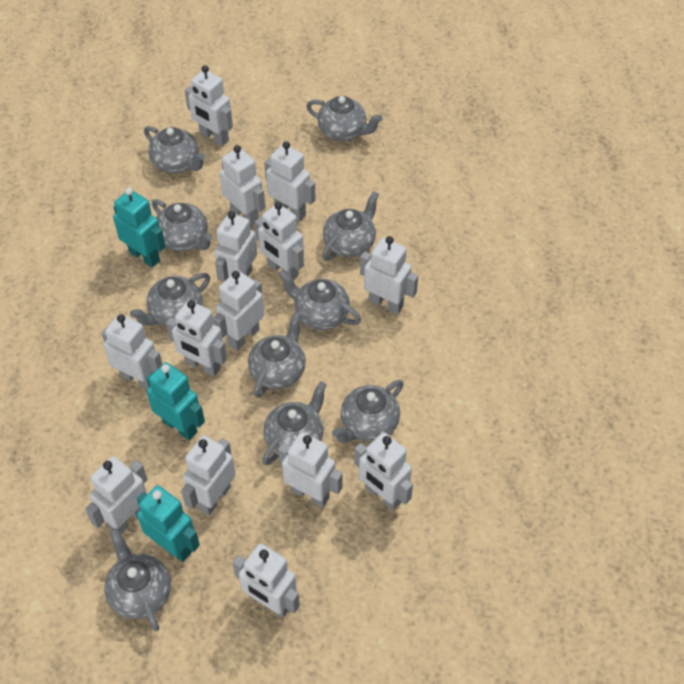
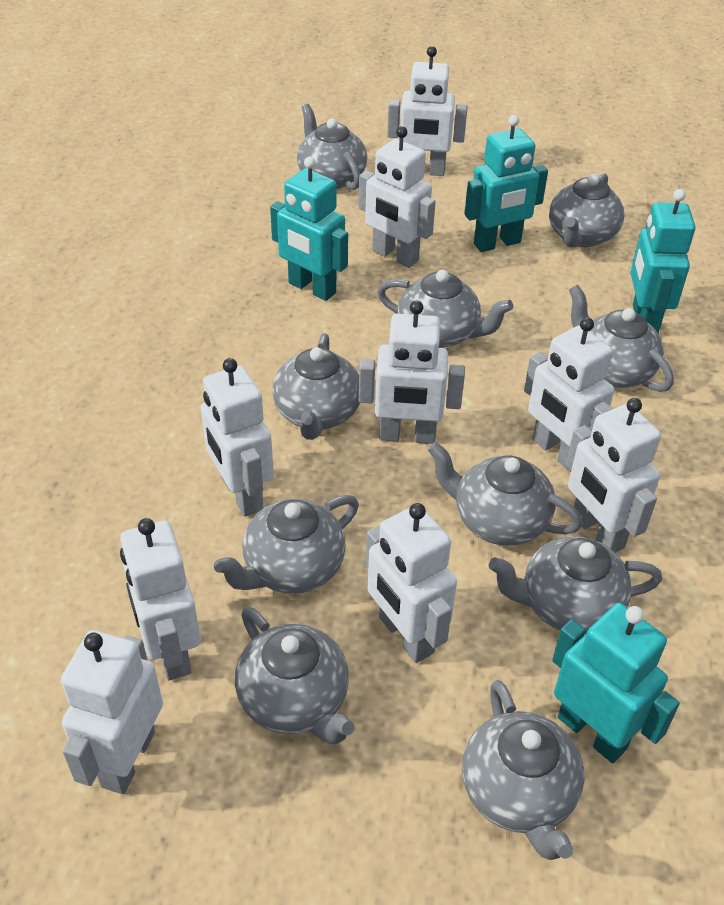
turquoise robot: 3 -> 4
white robot: 14 -> 9

